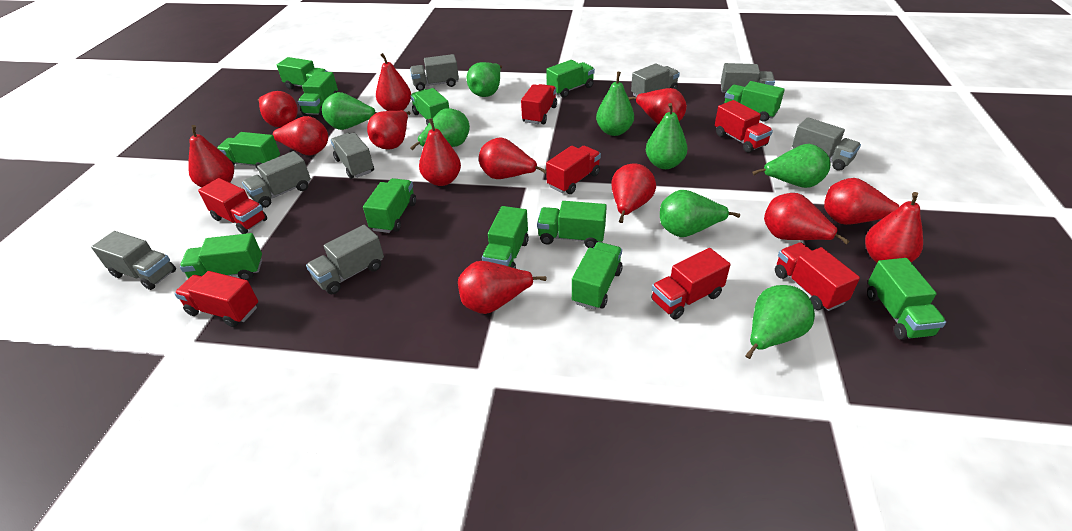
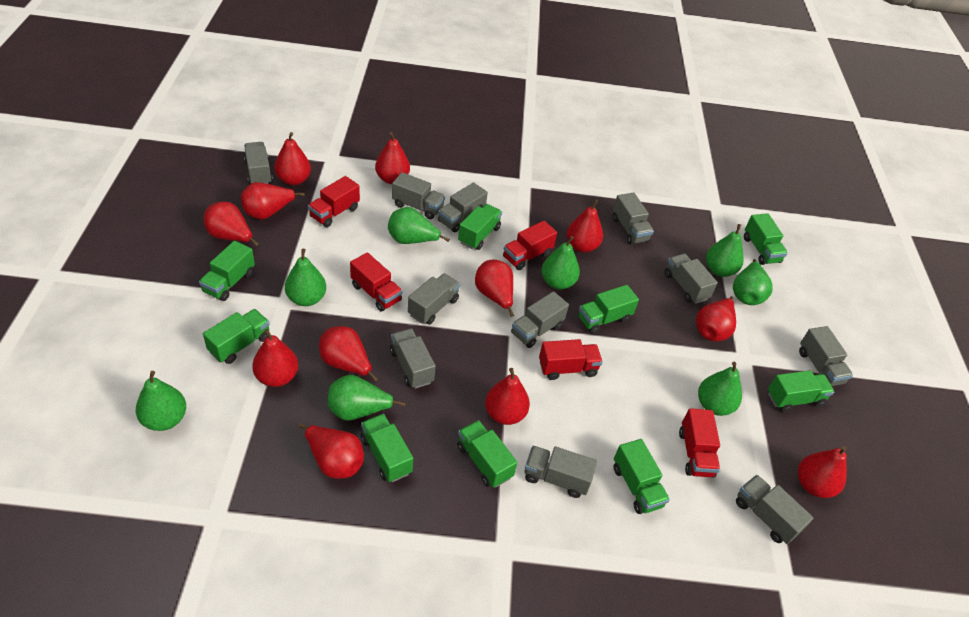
green truck: 12 -> 9
grey truck: 8 -> 11
red pear: 13 -> 12
red truck: 7 -> 5

